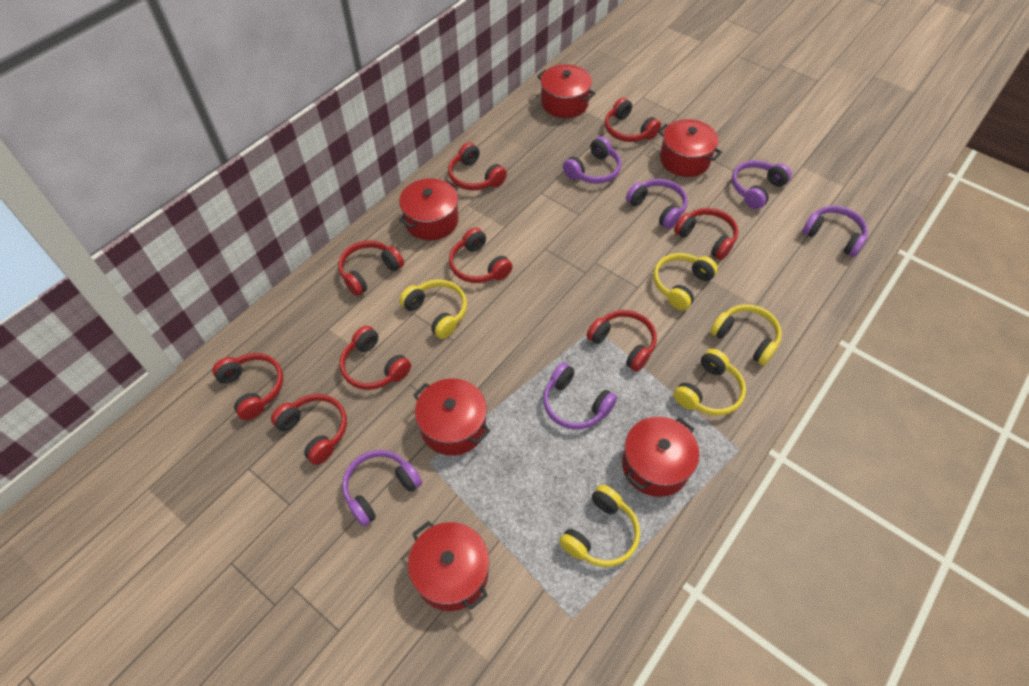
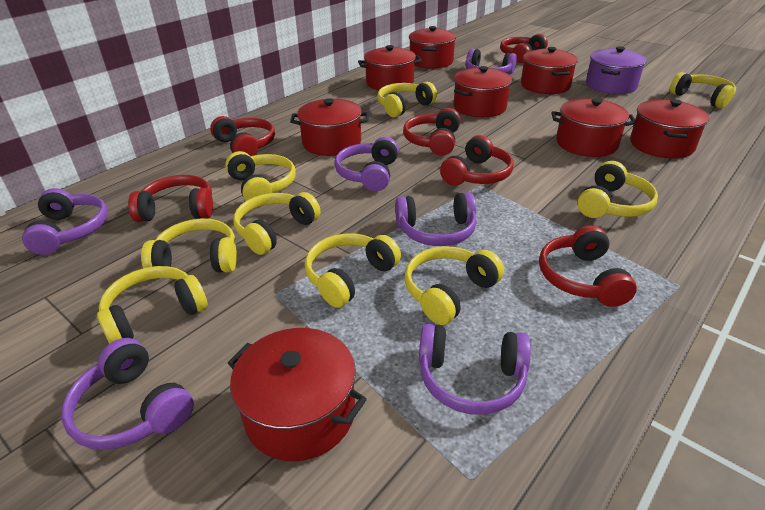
purple pot: 0 -> 1
red headphones: 9 -> 6
red pot: 6 -> 8
yellow headphones: 5 -> 9

